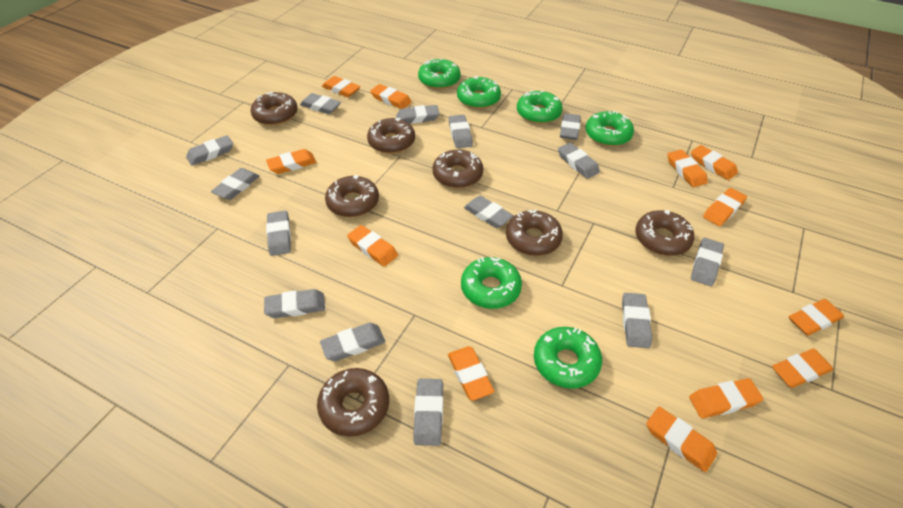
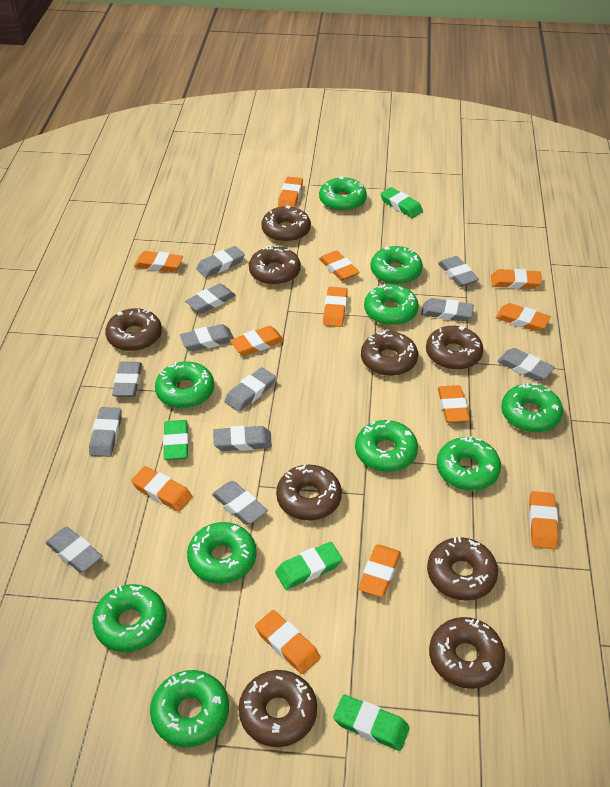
brown donut: 7 -> 9
green donut: 6 -> 10
green eraser: 0 -> 4
grey eraser: 14 -> 12

